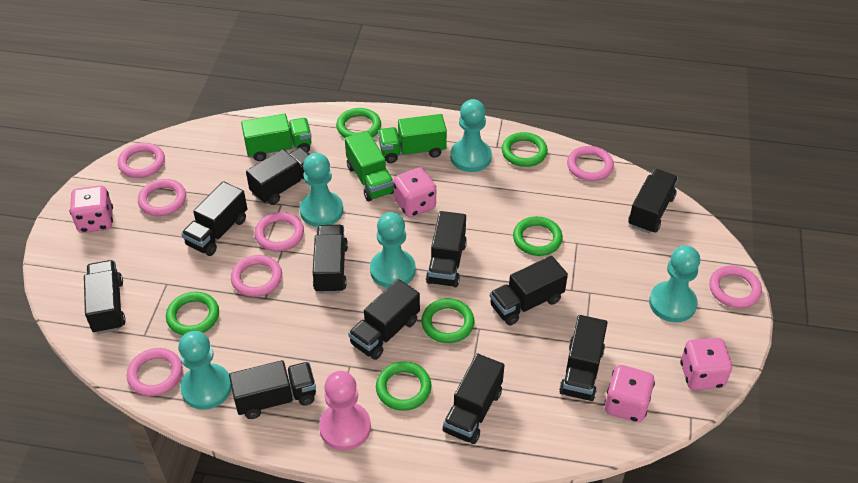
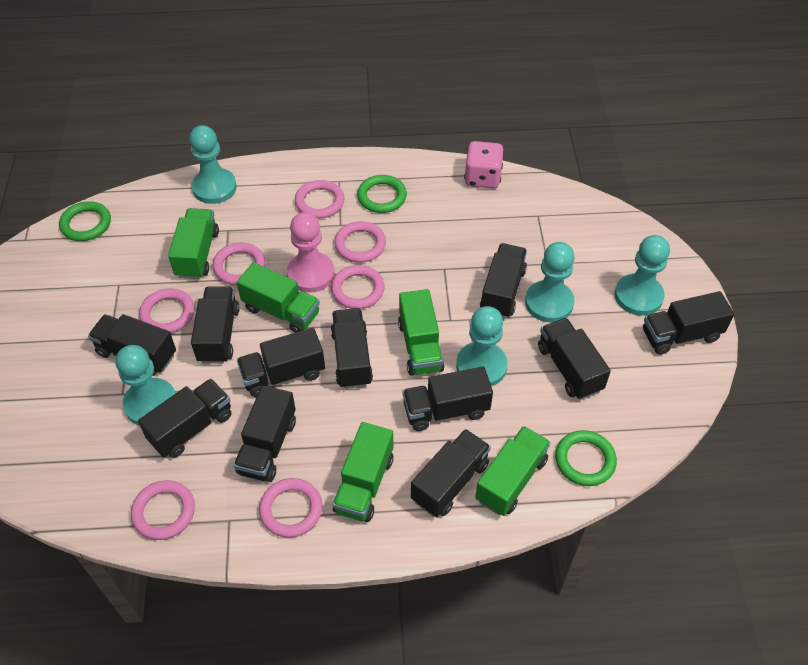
green ring: 6 -> 3
green truck: 3 -> 5
pink dice: 4 -> 1

